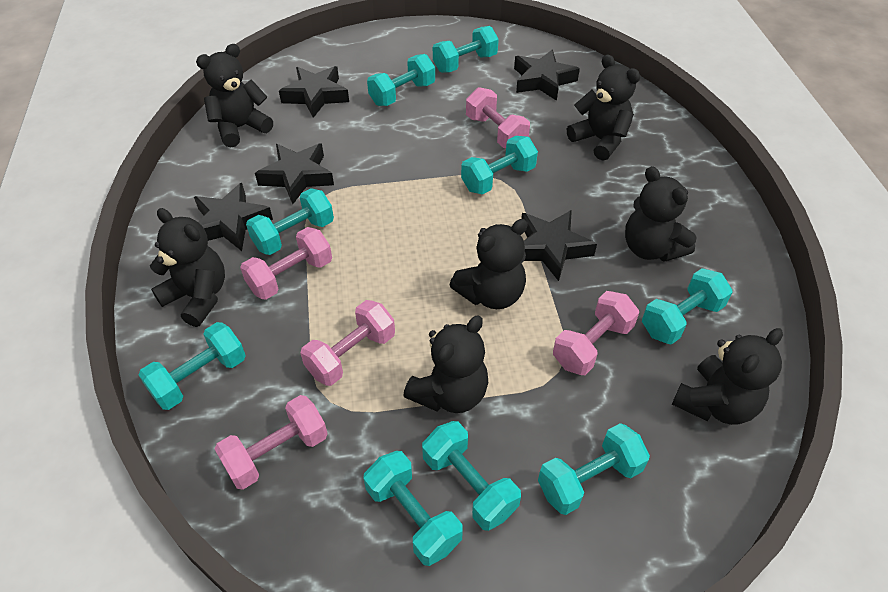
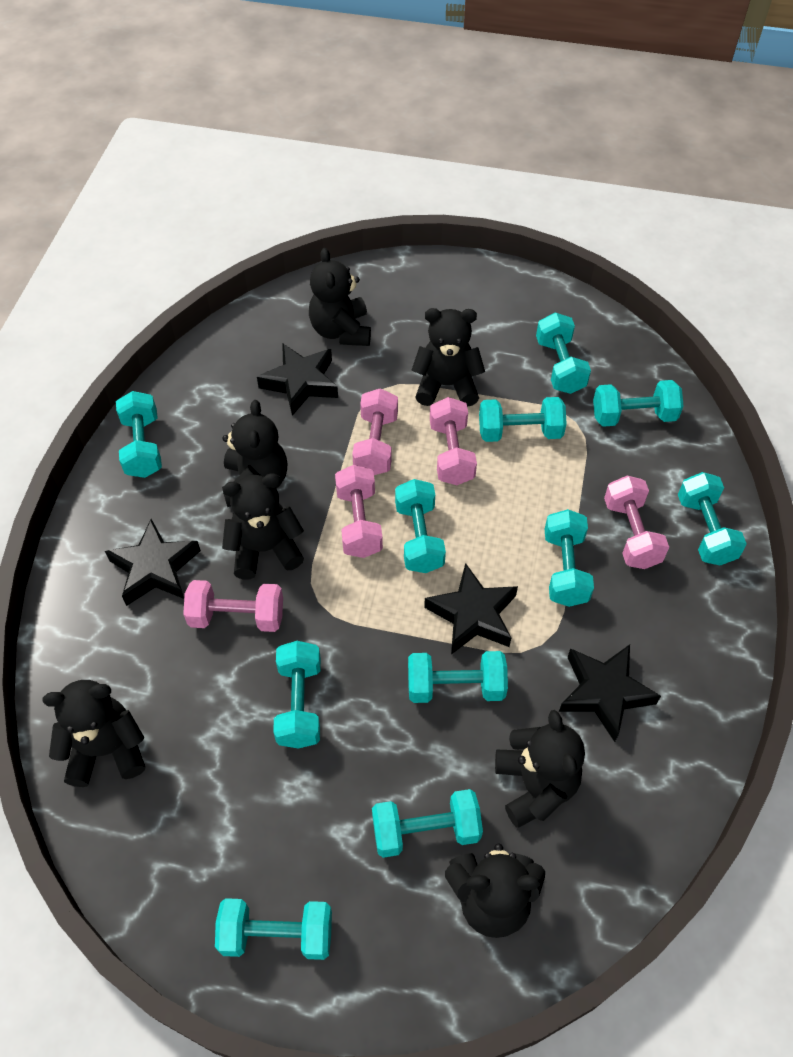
black star: 5 -> 4
turquoise dumbbell: 9 -> 11

